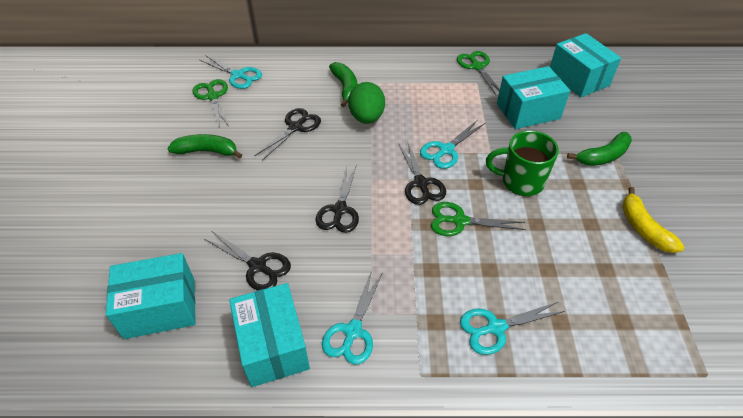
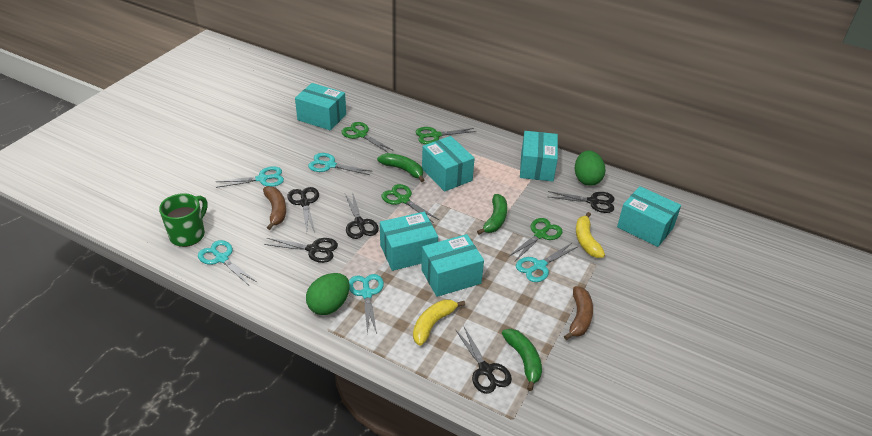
black scissors: 4 -> 5
brown banana: 0 -> 2
green egg: 1 -> 2
green scissors: 3 -> 4
turquoise box: 4 -> 6
turquoise scissors: 4 -> 5
yellow banana: 1 -> 2

